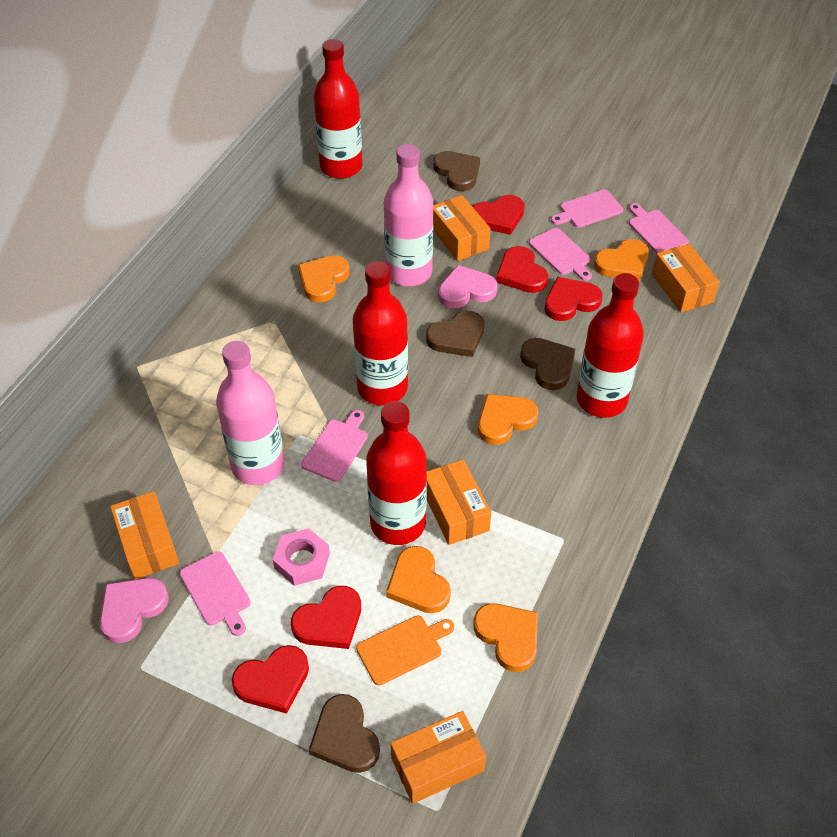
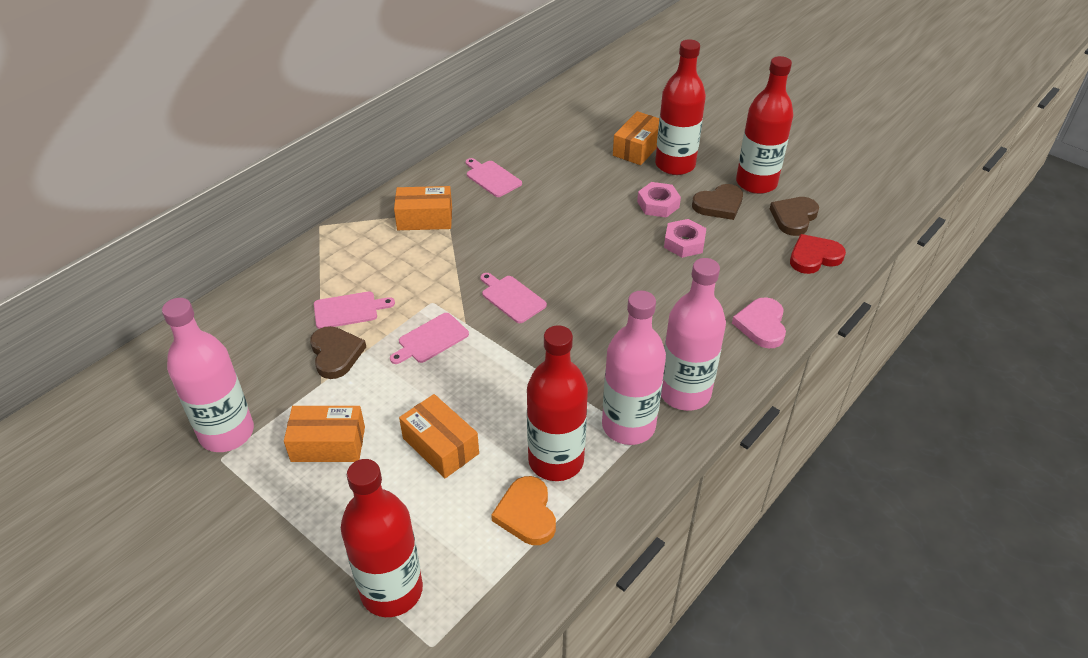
brown heart: 4 -> 3
orange box: 5 -> 4
orange cutting board: 1 -> 0
orange heart: 5 -> 1
pink bottle: 2 -> 3
pink cutting board: 5 -> 4
pink heart: 2 -> 1
pink nut: 1 -> 2
red heart: 5 -> 1

